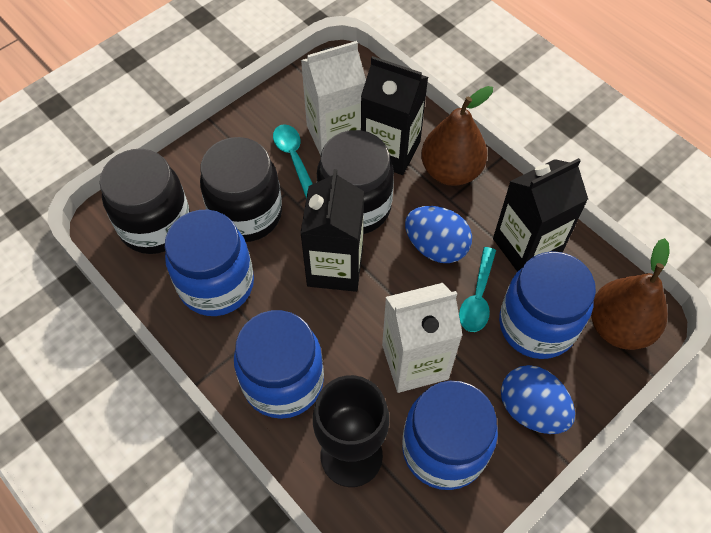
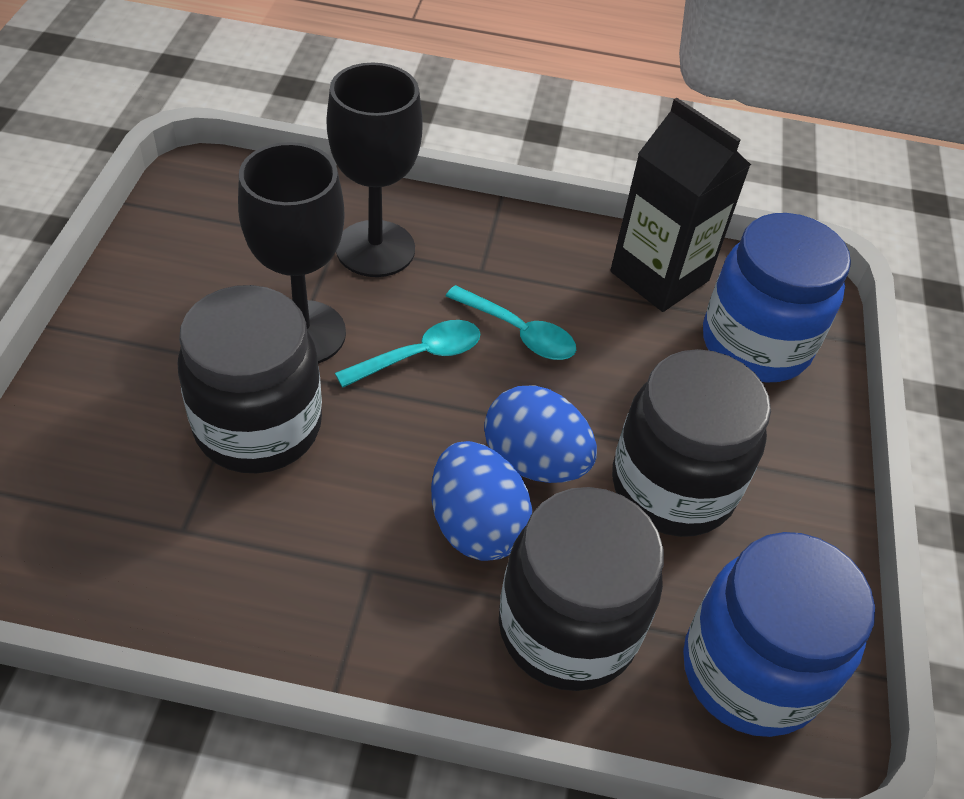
black carton: 3 -> 1
black goblet: 1 -> 2
blue jar: 4 -> 2
brown pear: 2 -> 0
white carton: 2 -> 0

